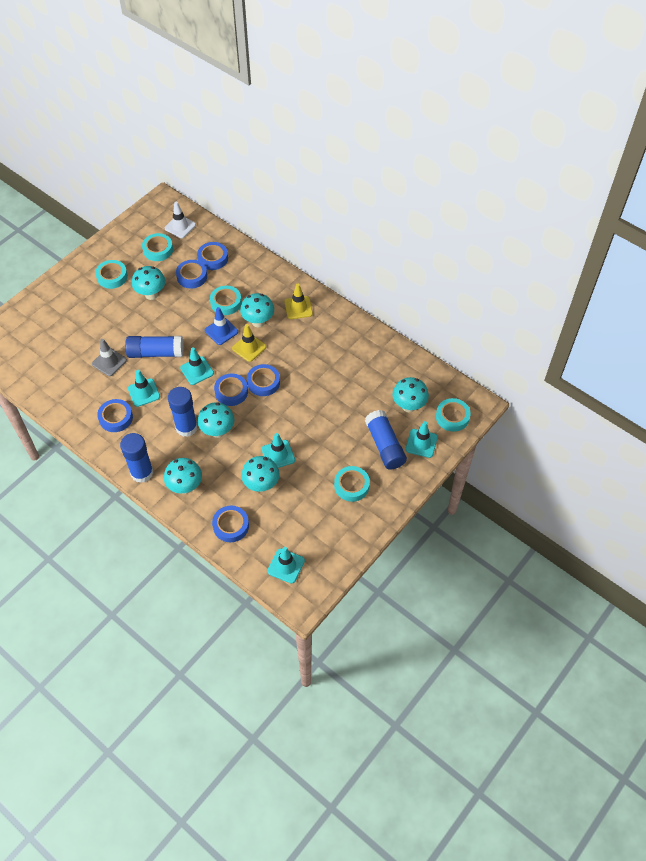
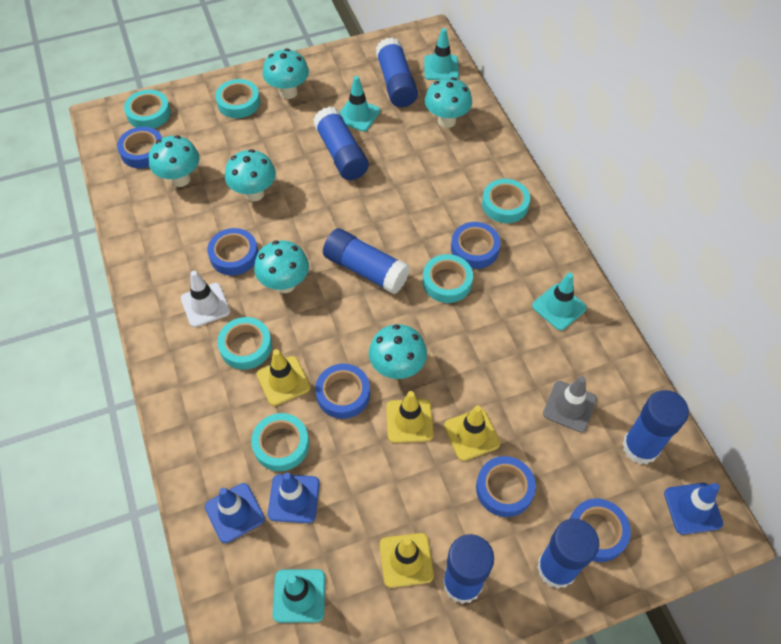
blue glue stick: 4 -> 6
blue traffic cone: 1 -> 3
turquoise tape: 5 -> 6
turquoise traffic cone: 5 -> 4
yellow traffic cone: 2 -> 4

